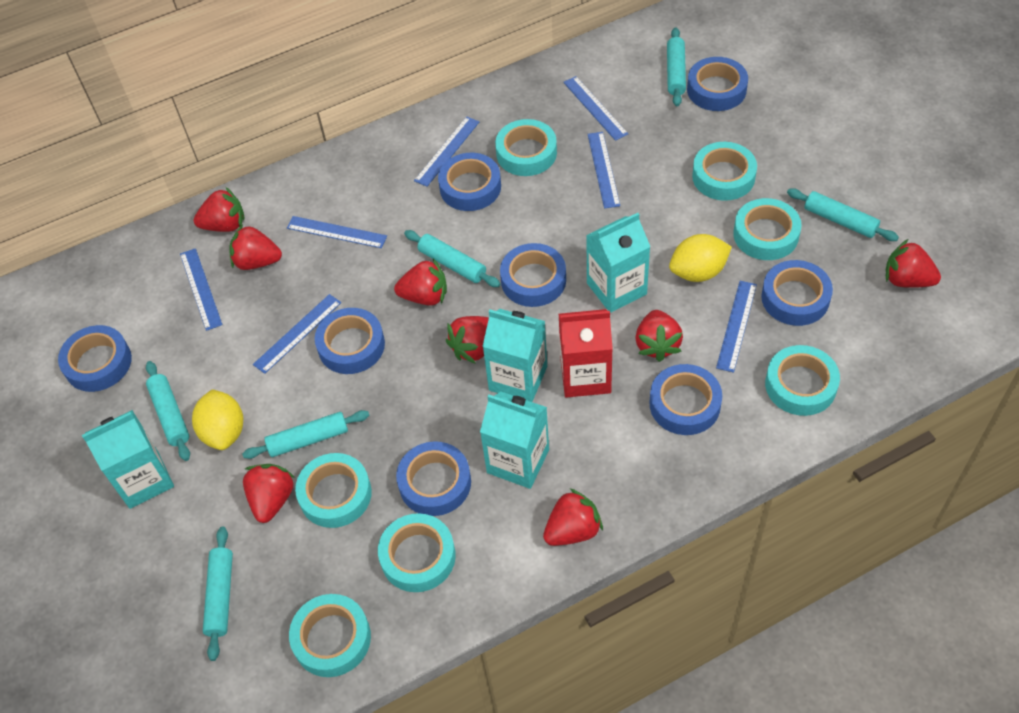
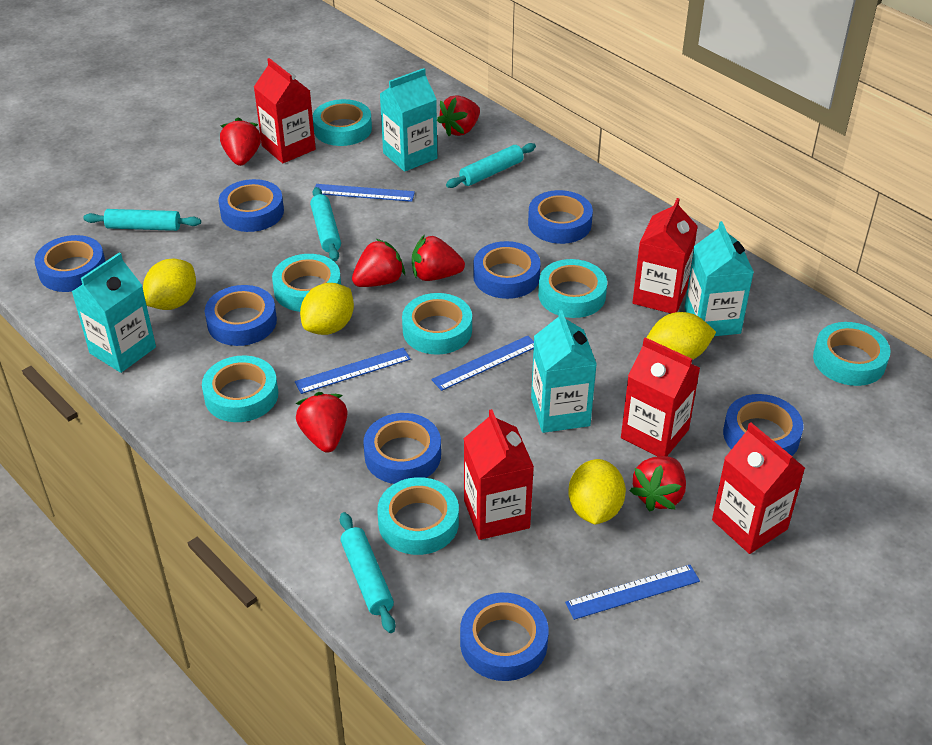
blue ruler: 7 -> 4
red carton: 1 -> 5
red strawberry: 8 -> 6
turquoise rolling pin: 6 -> 4
yellow lemon: 2 -> 4

